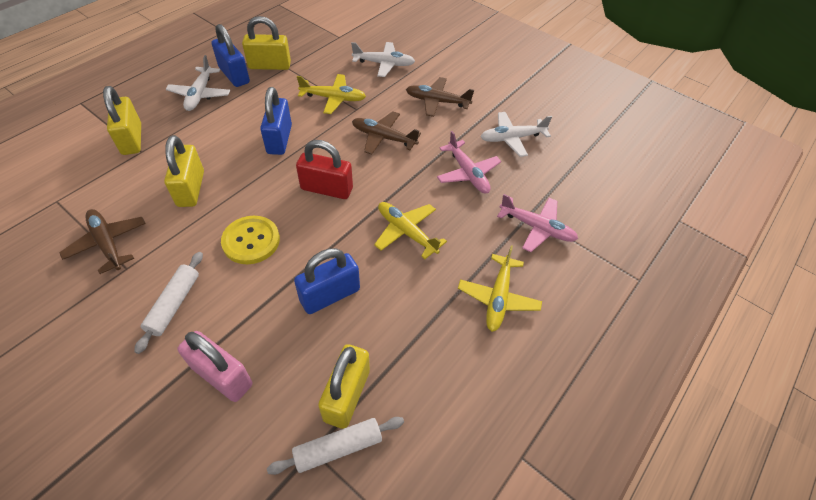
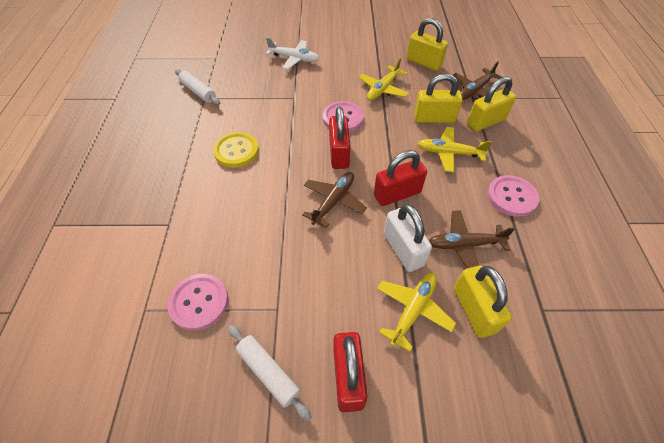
blue padlock: 3 -> 0
pink button: 0 -> 3
pink padlock: 1 -> 0
pink plane: 2 -> 0
red padlock: 1 -> 3
white padlock: 0 -> 1
white plane: 3 -> 1

